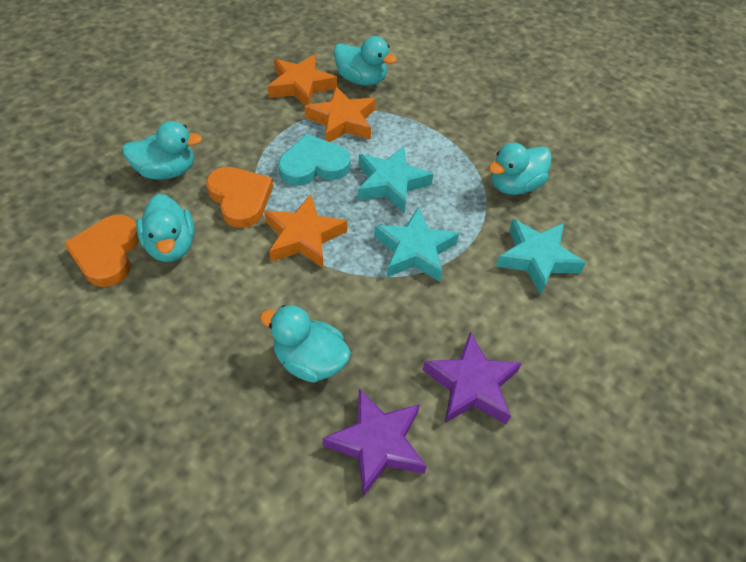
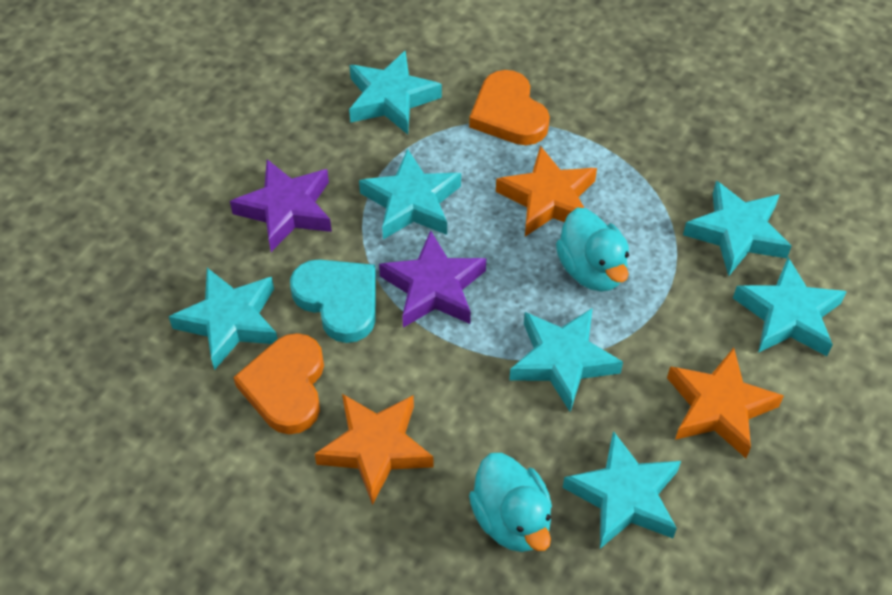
turquoise duck: 5 -> 2
turquoise star: 3 -> 7

